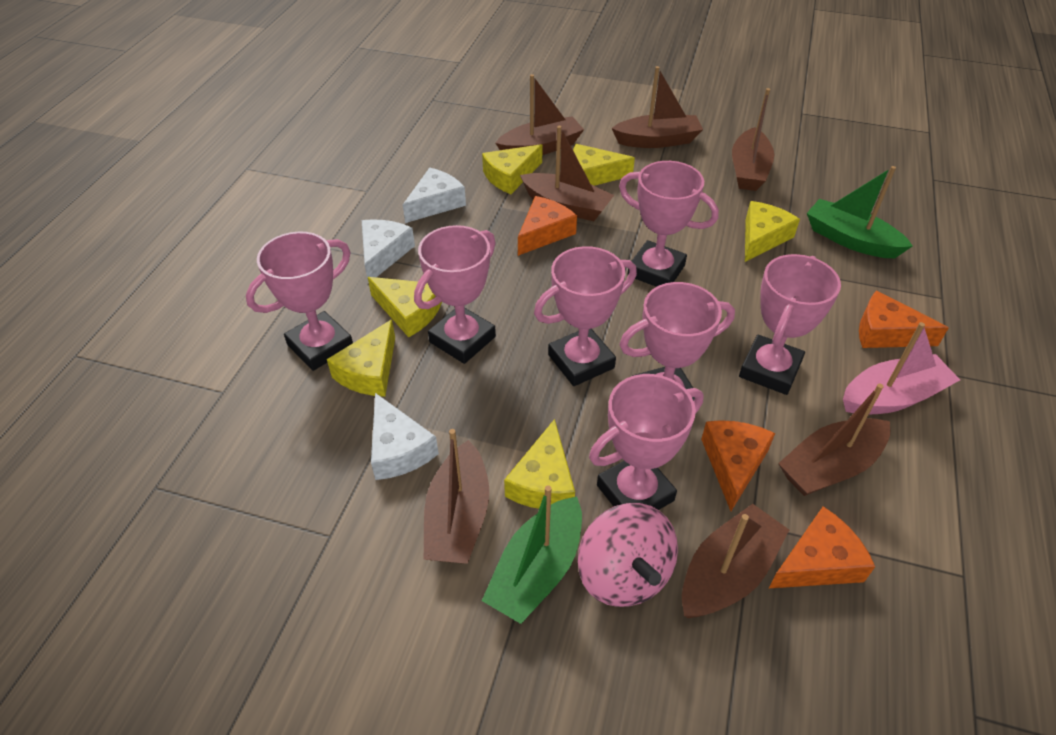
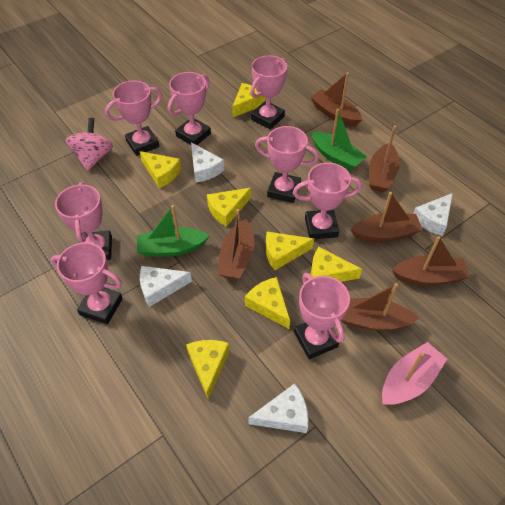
brown boat: 7 -> 6
orange cheese: 4 -> 0
pink trophy: 7 -> 8
white cheese: 3 -> 4
yellow cheese: 6 -> 7

